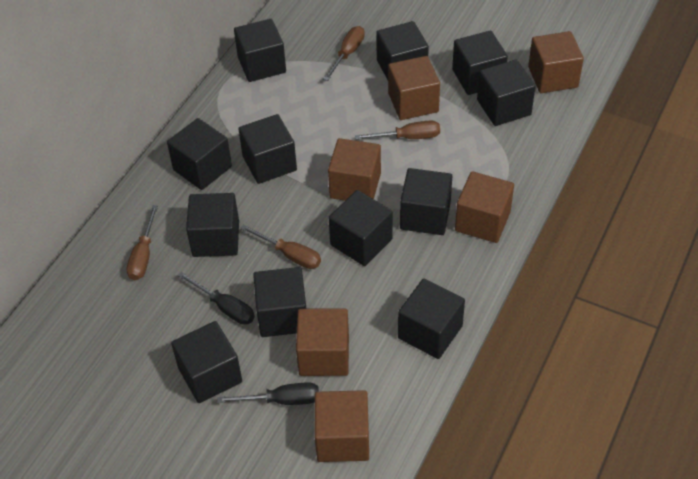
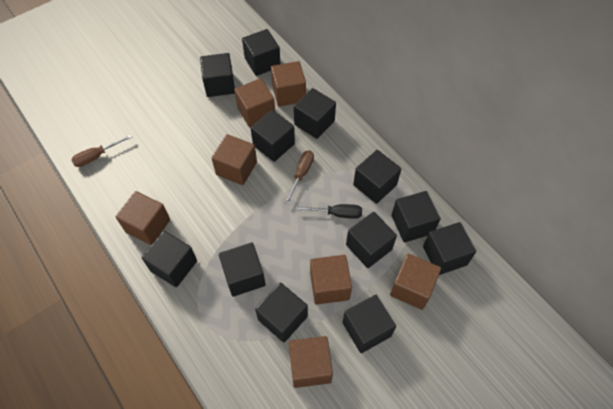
black screwdriver: 2 -> 1
brown cube: 6 -> 7
brown screwdriver: 4 -> 2

